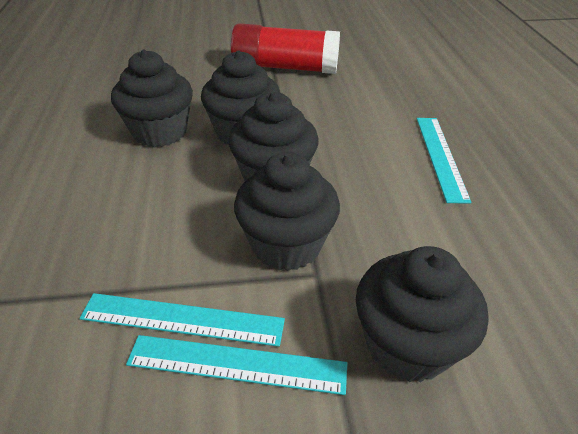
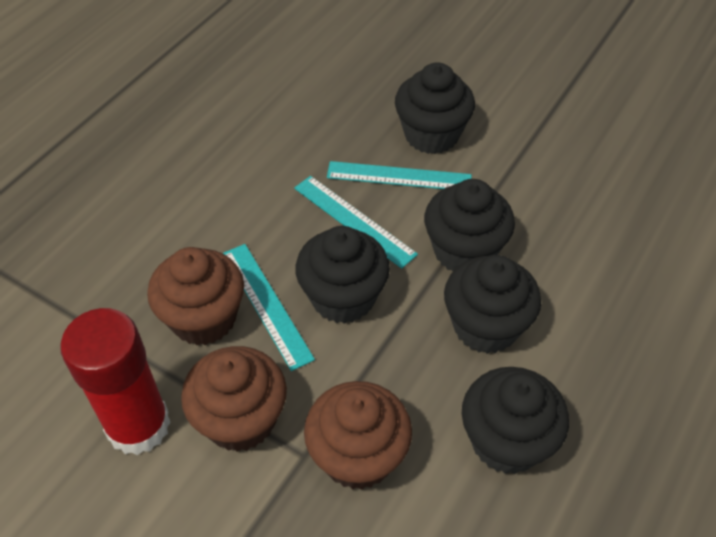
brown cupcake: 0 -> 3

